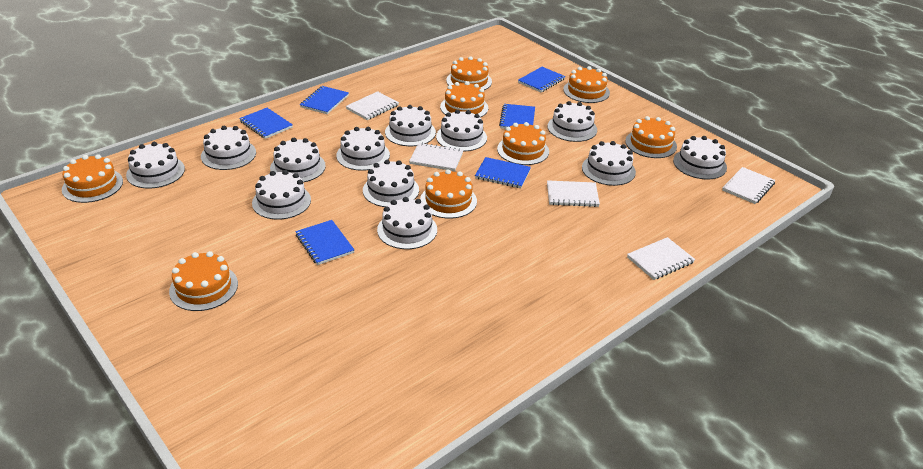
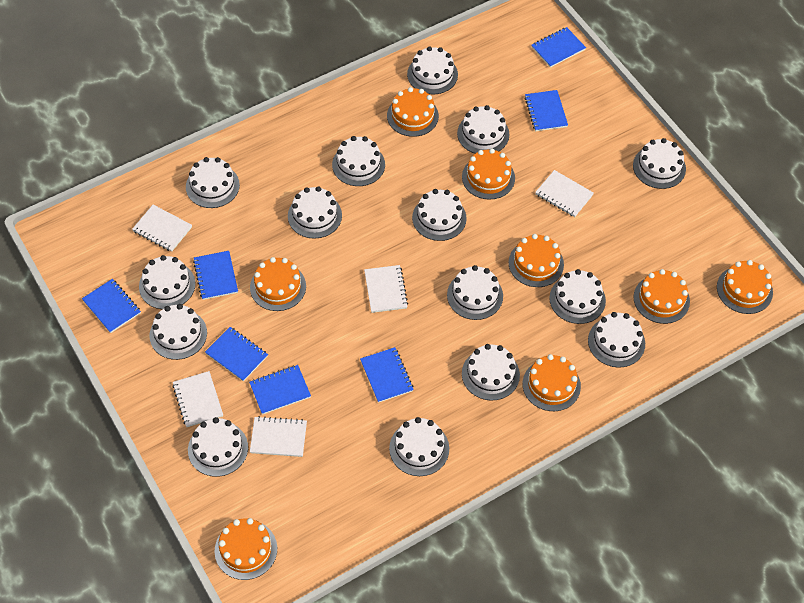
blue notebook: 6 -> 7
white cake: 12 -> 15

